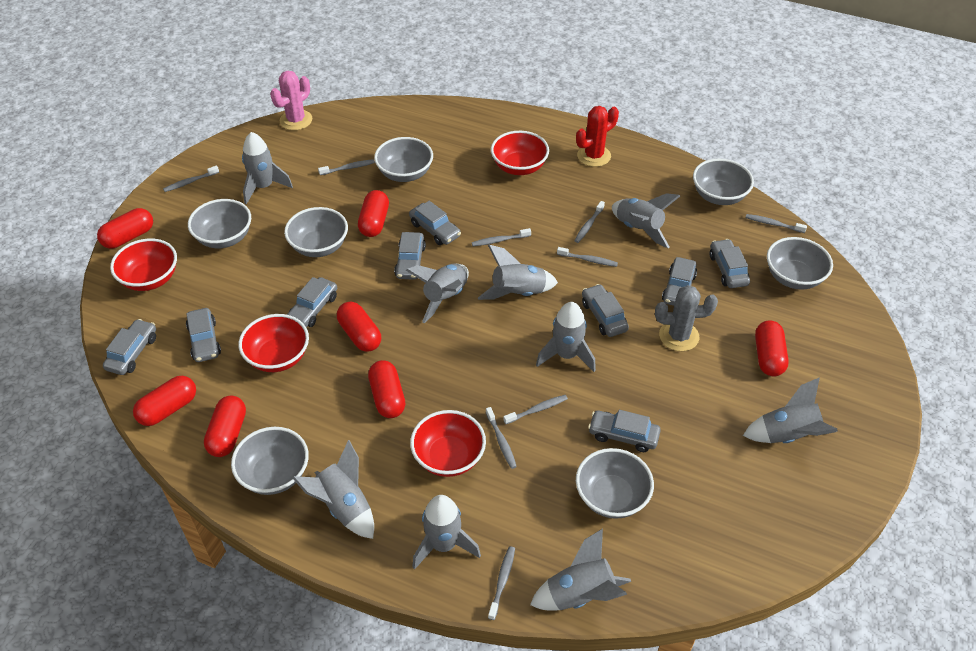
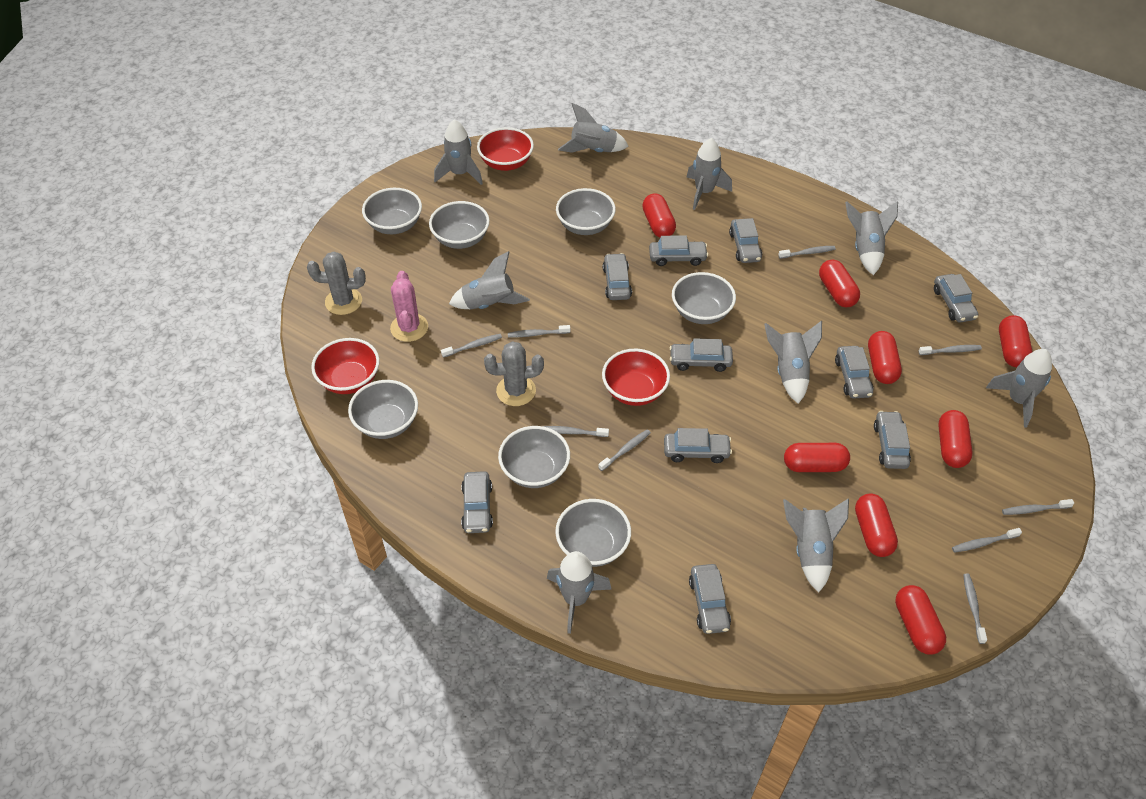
grey cactus: 1 -> 2
grey car: 9 -> 10
red bowl: 4 -> 3
red cactus: 1 -> 0
red capsule: 7 -> 8

